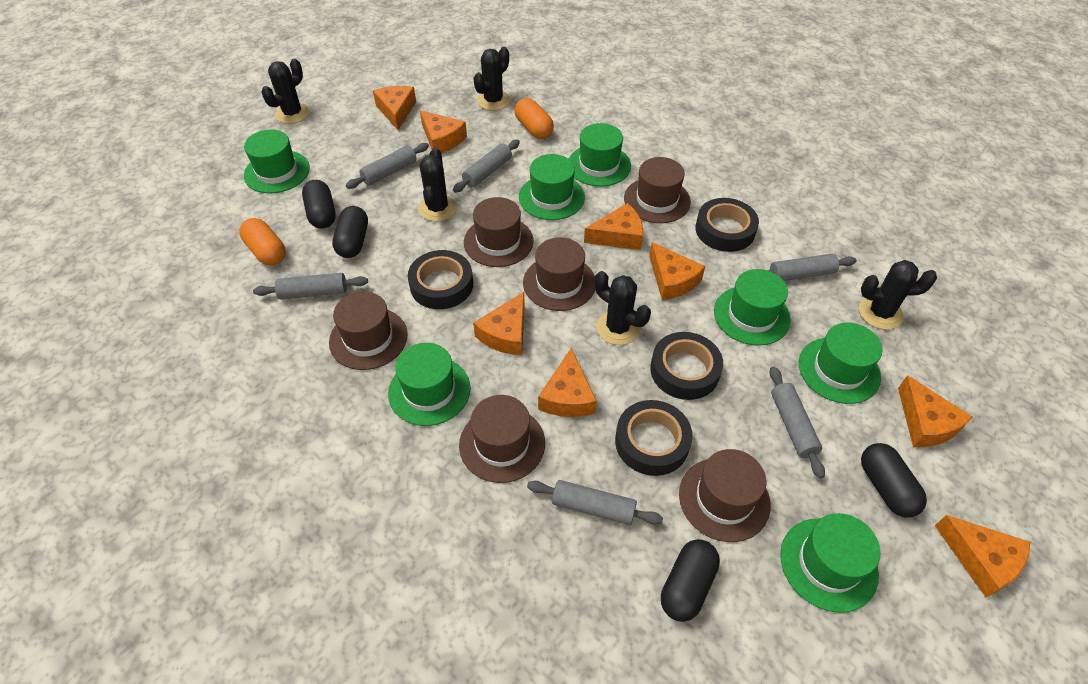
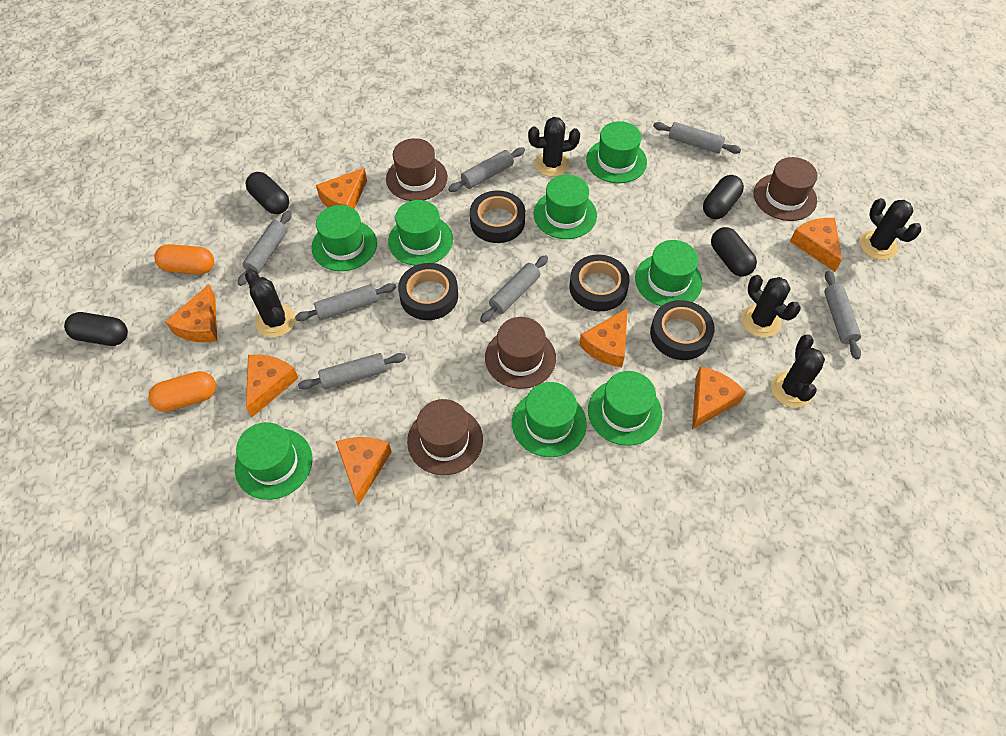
brown hat: 6 -> 4
green hat: 7 -> 8
grey rolling pin: 6 -> 7
orange cheese: 8 -> 7

